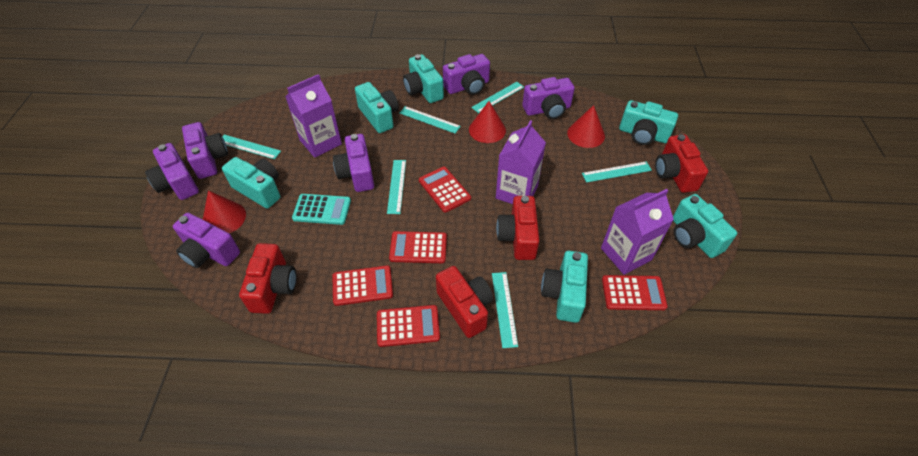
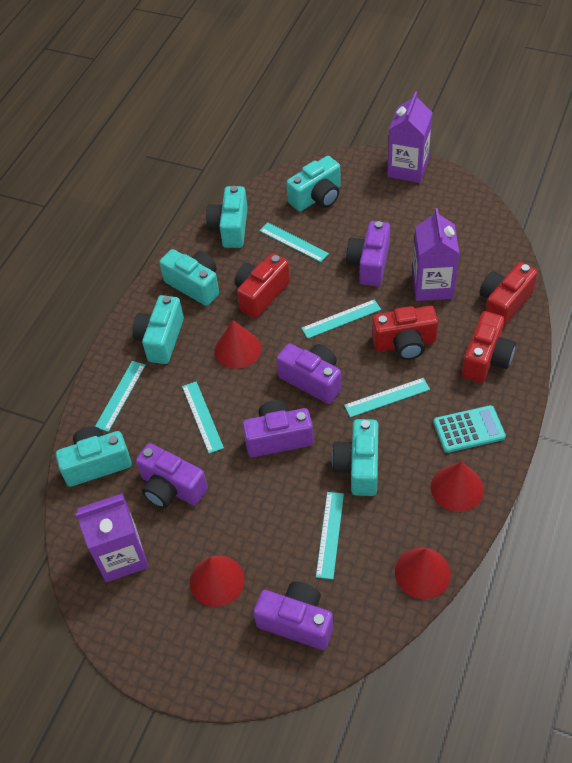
purple camera: 6 -> 5
red calculator: 5 -> 0
red cone: 3 -> 4

